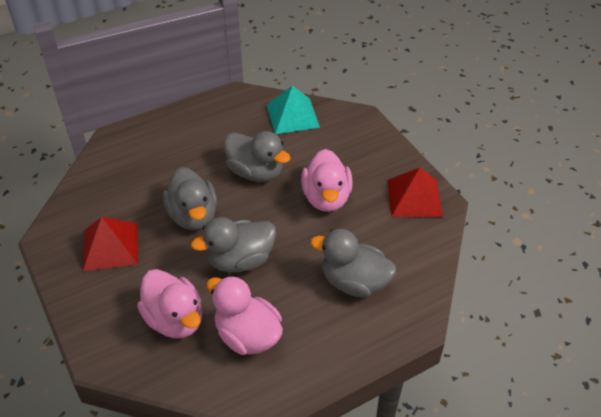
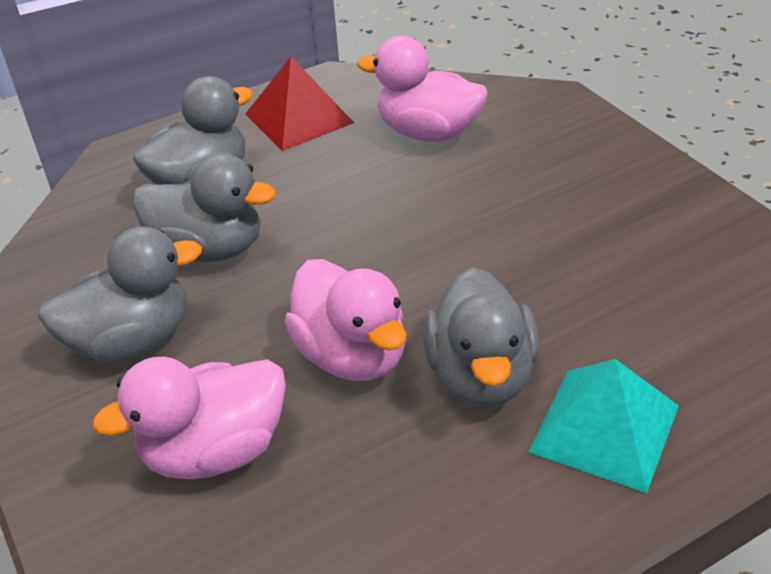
red pyramid: 2 -> 1

